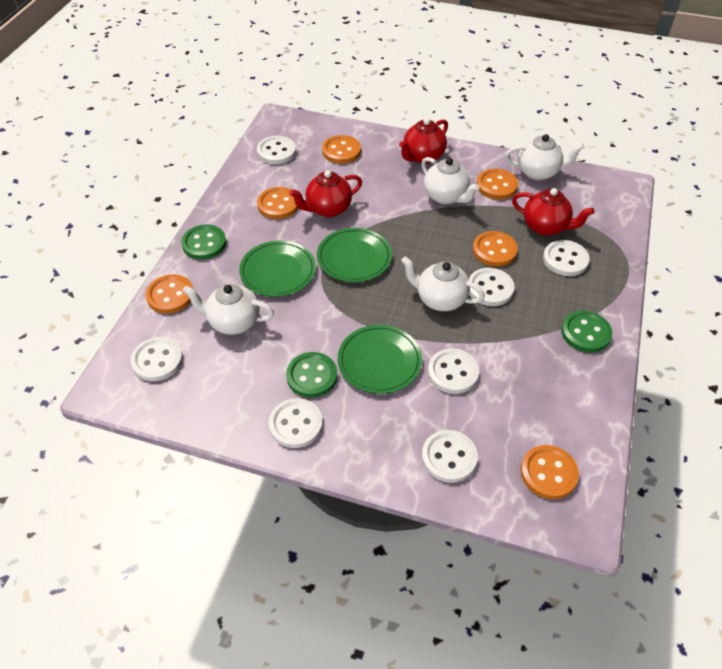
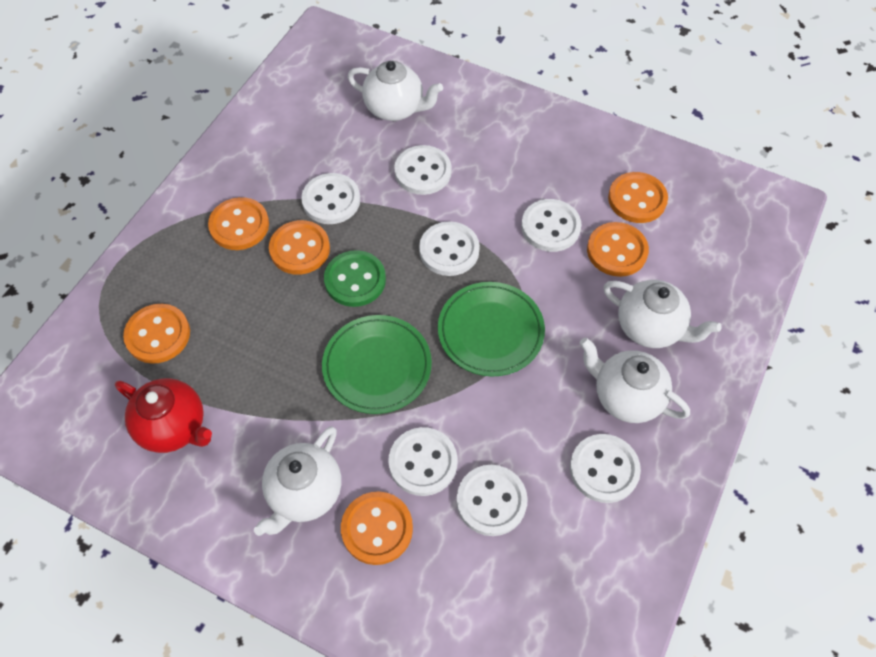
green button: 3 -> 1
green plate: 3 -> 2
red teapot: 3 -> 1

